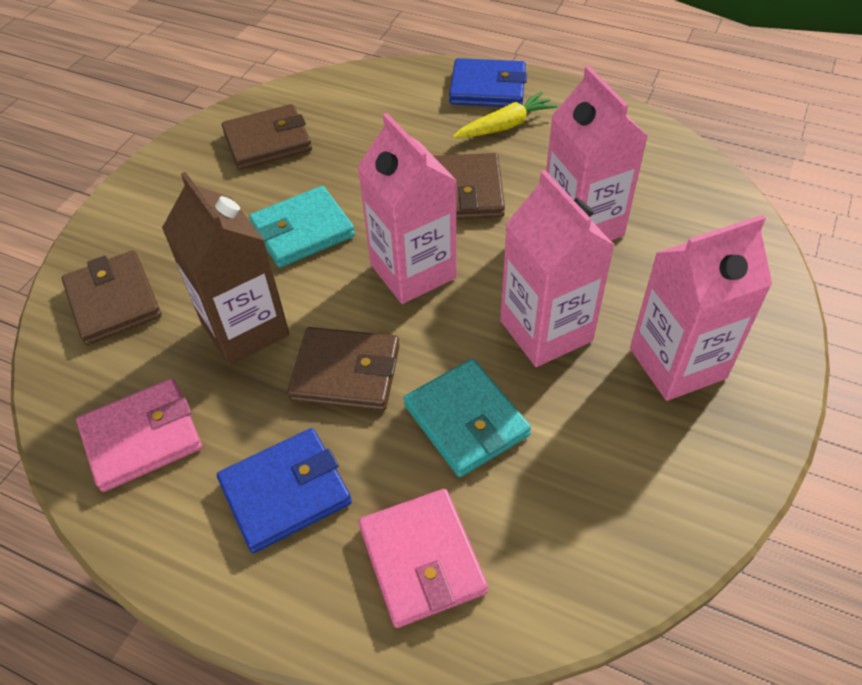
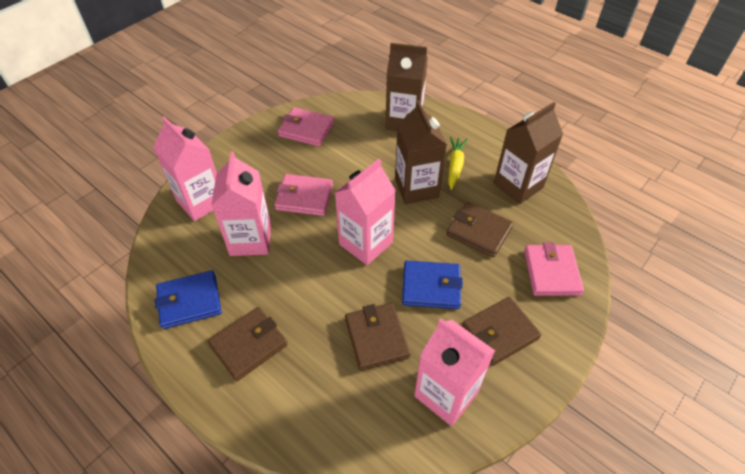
brown carton: 1 -> 3
pink wallet: 2 -> 3
turquoise wallet: 2 -> 0

